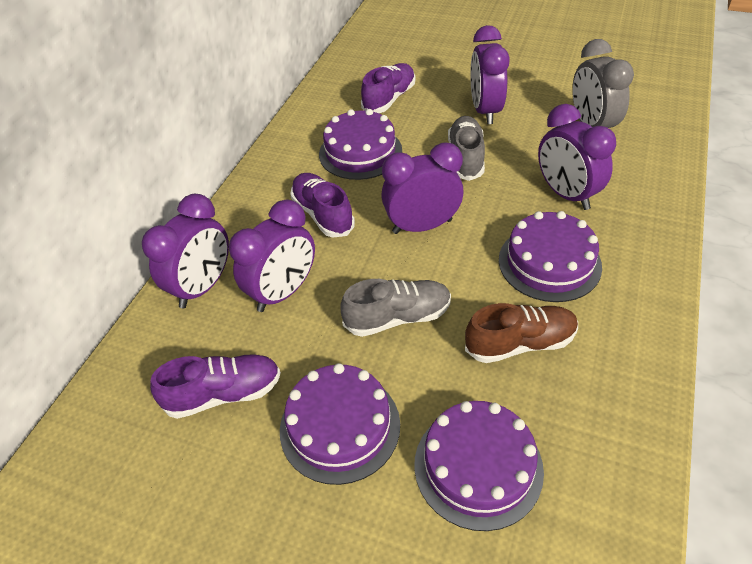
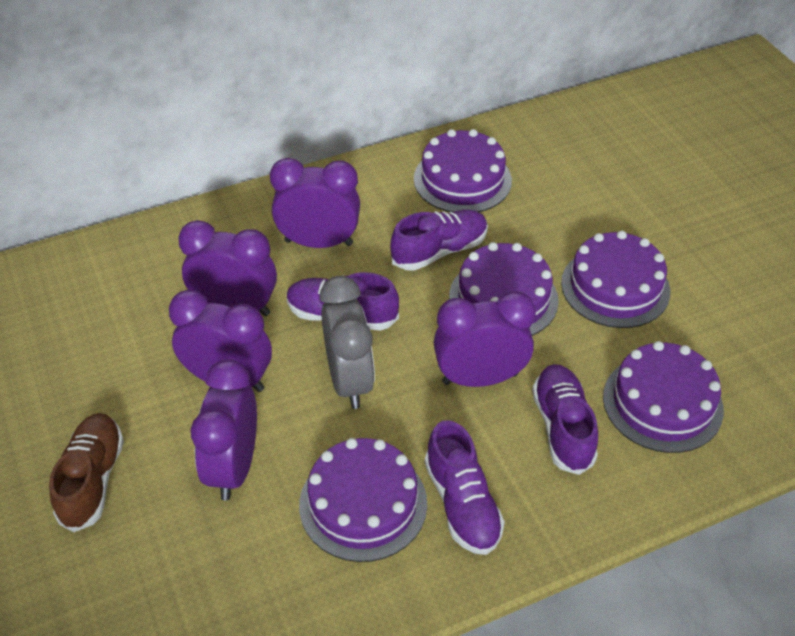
grey shoe: 2 -> 0
purple cake: 4 -> 5
purple shoe: 3 -> 4

